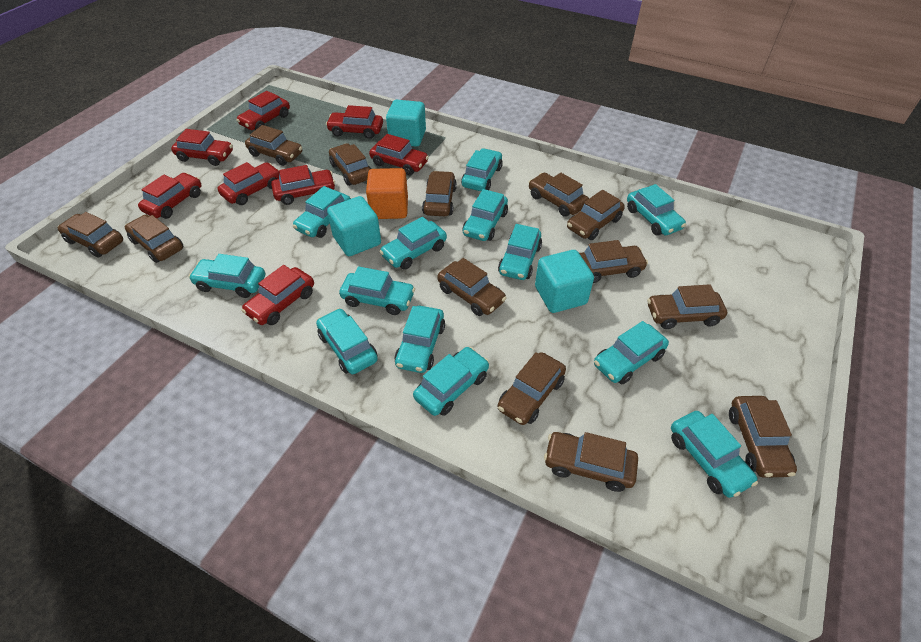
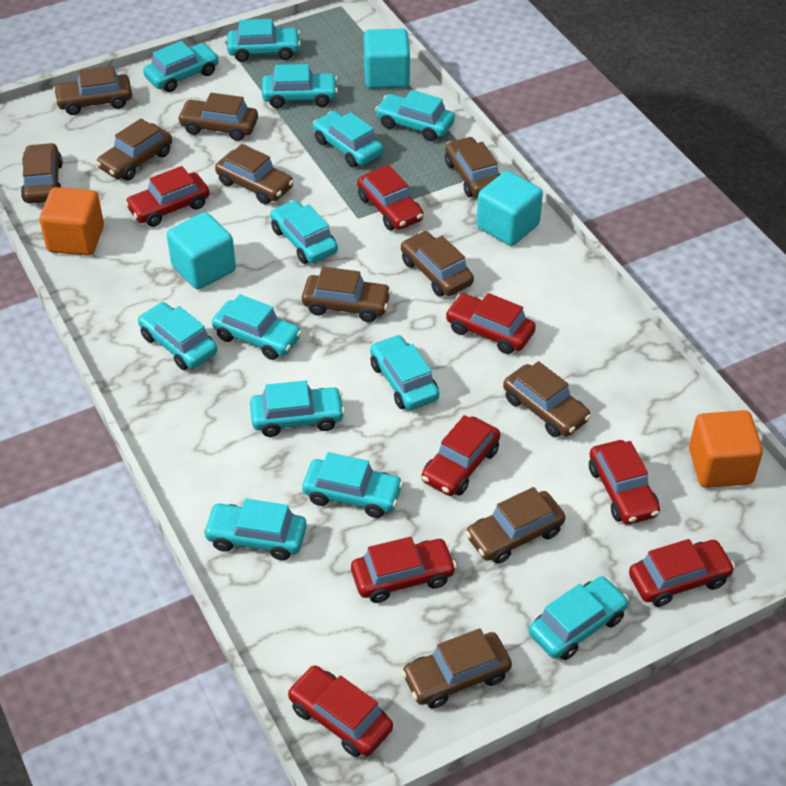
brown car: 13 -> 11
orange cube: 1 -> 2

